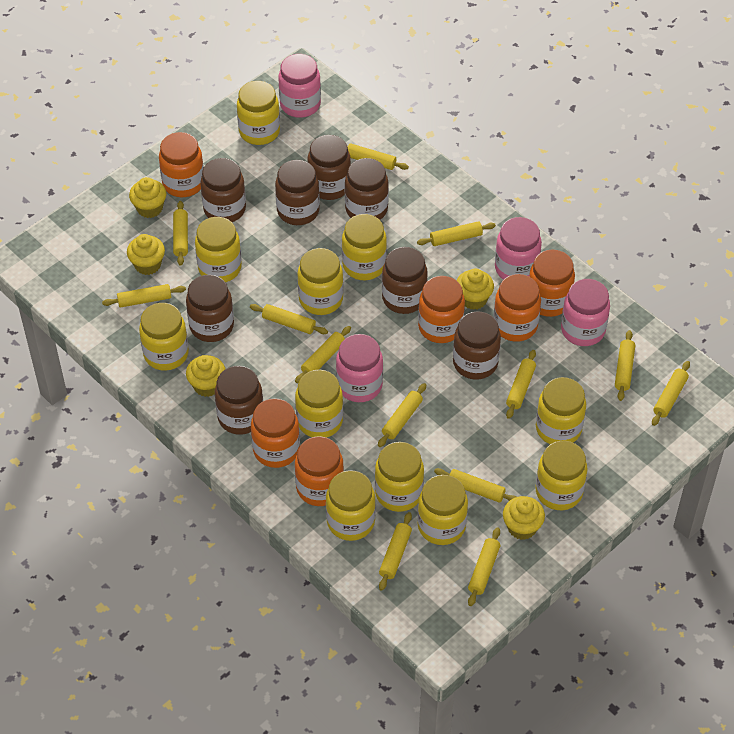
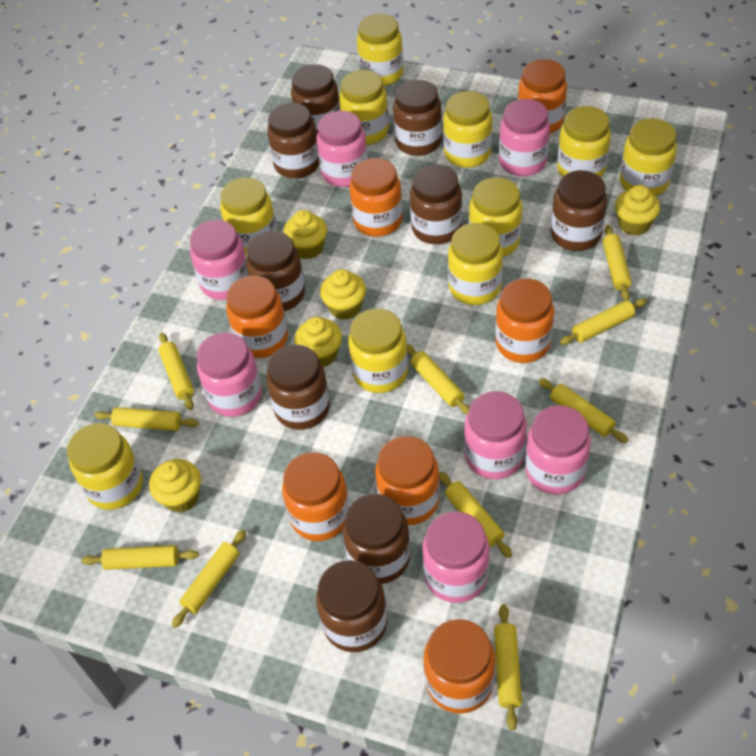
brown jar: 8 -> 9
orange jar: 6 -> 7
pink jar: 4 -> 7
yellow jar: 11 -> 10
yellow rolling pin: 13 -> 10

